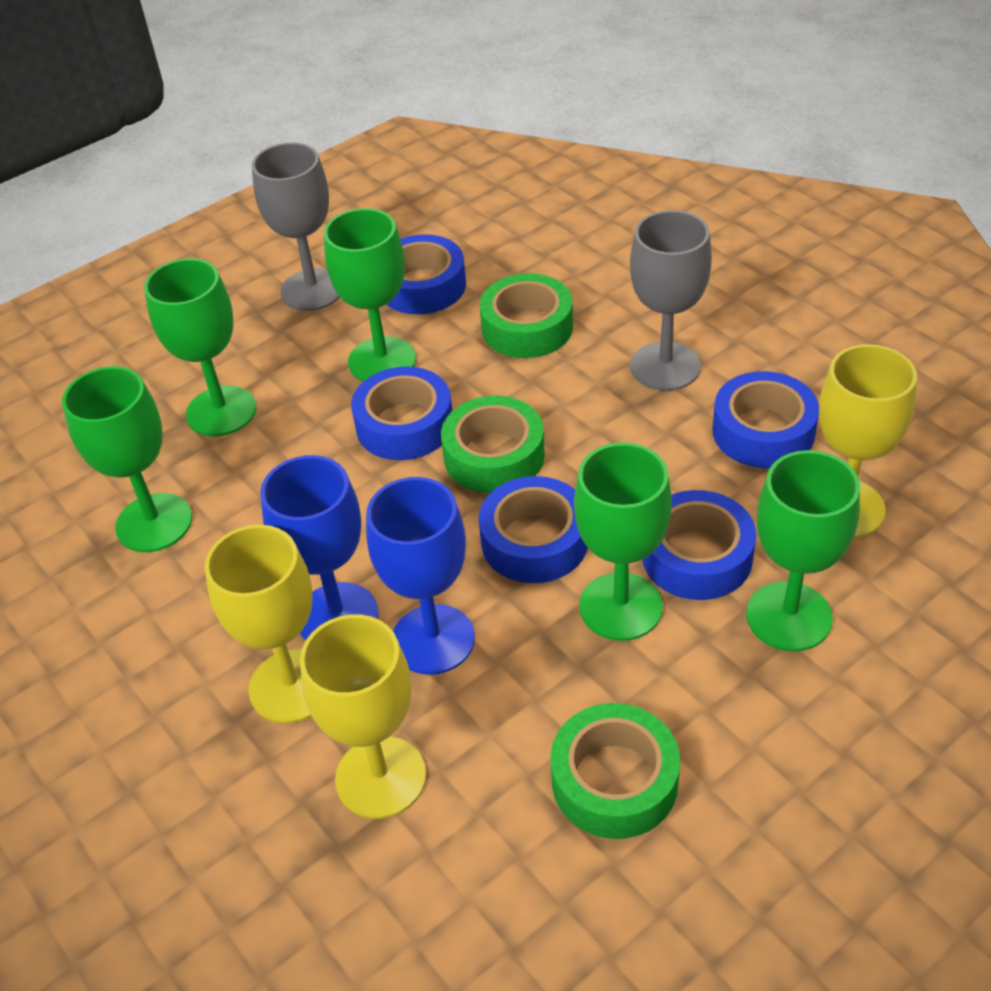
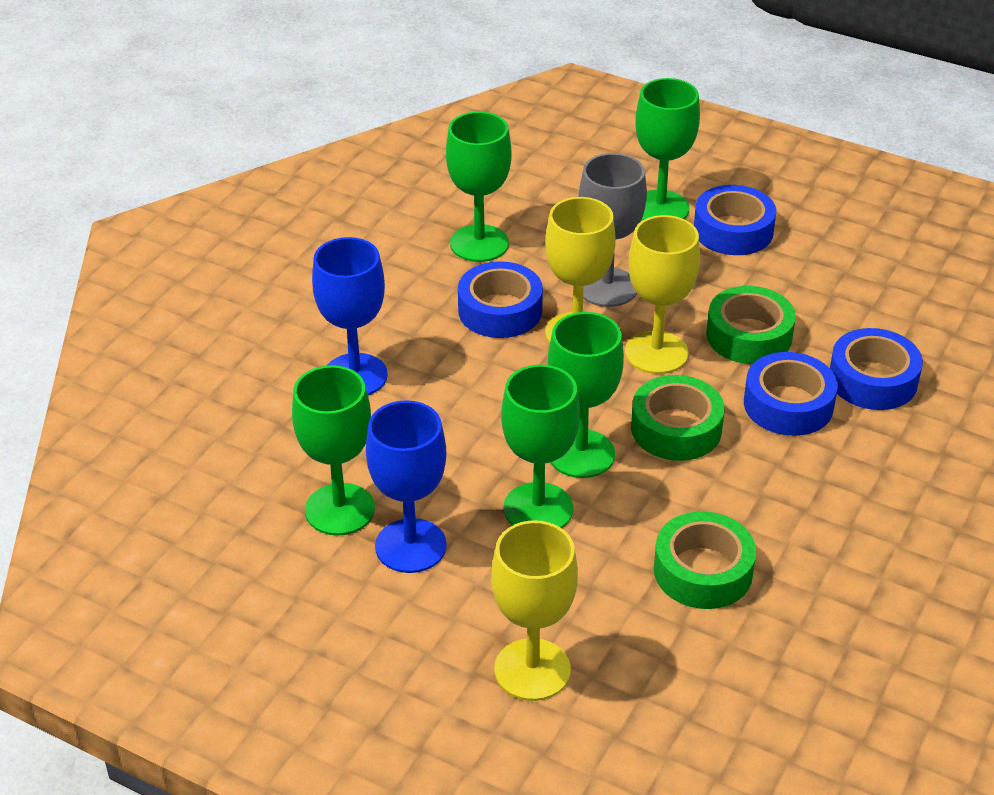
blue tape: 5 -> 4
grey goblet: 2 -> 1

